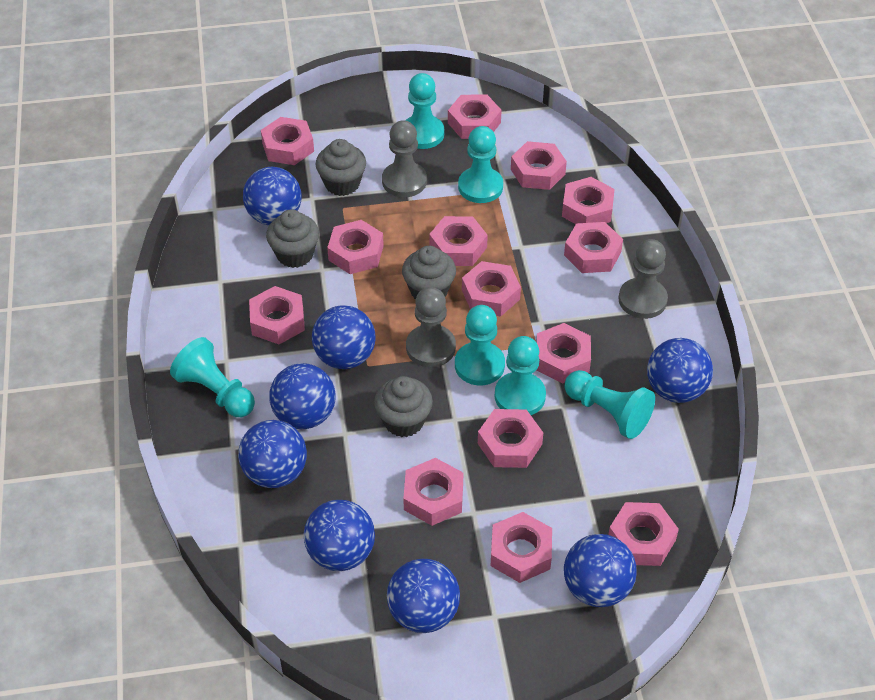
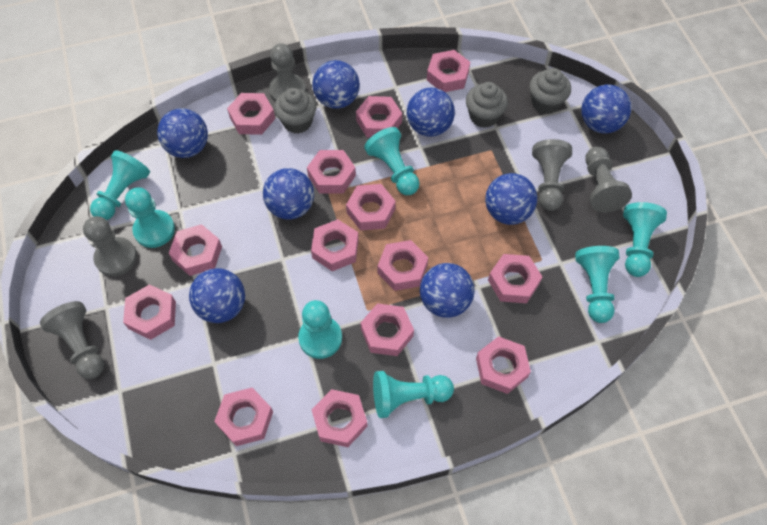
grey cupcake: 4 -> 3
grey pawn: 3 -> 5
turquoise pawn: 6 -> 7

